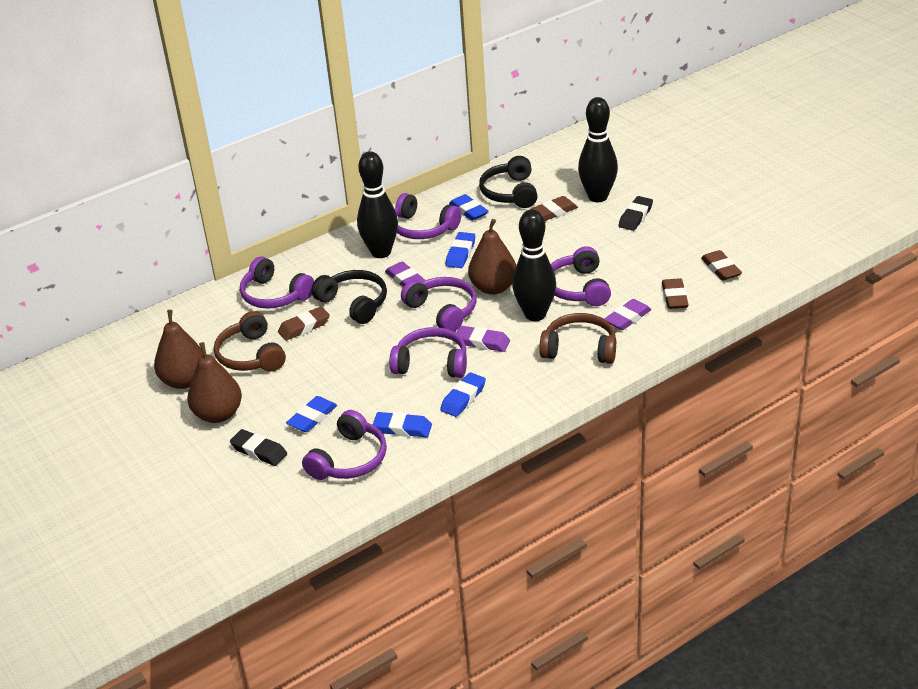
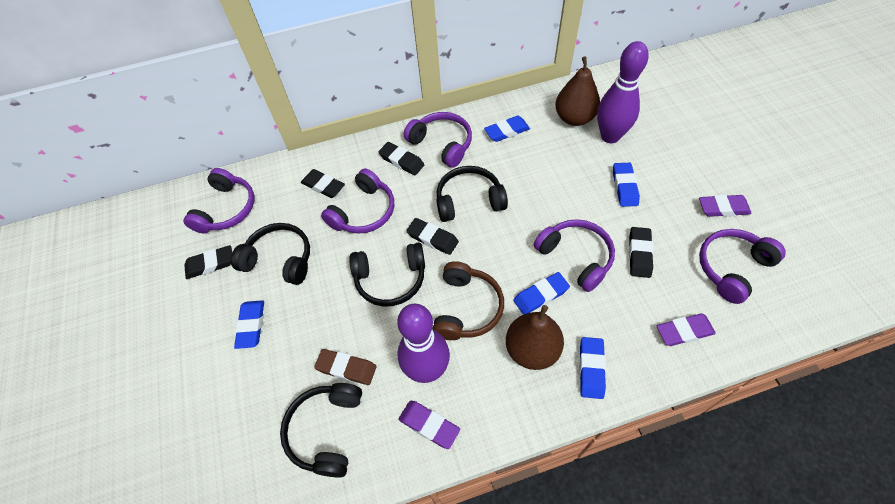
black bowling pin: 3 -> 0
black eraser: 2 -> 5
black headphones: 2 -> 4
brown eraser: 4 -> 1
brown headphones: 2 -> 1
brown pear: 3 -> 2
purple bowling pin: 0 -> 2
purple headphones: 6 -> 5

